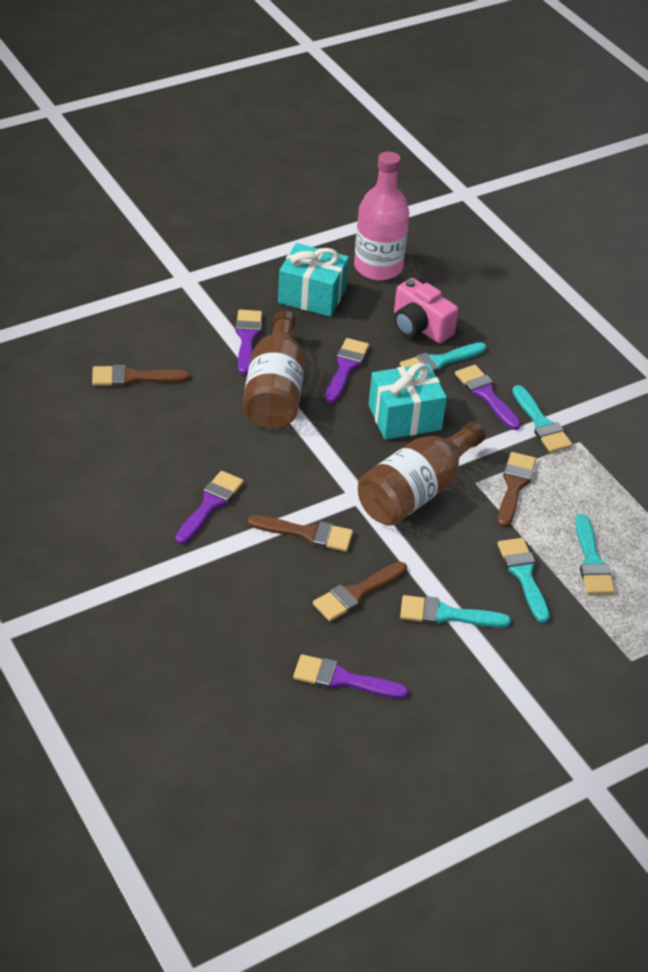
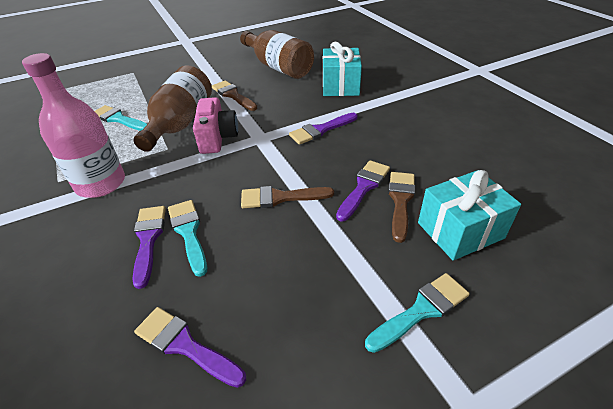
brown brush: 4 -> 3
purple brush: 5 -> 4
turquoise brush: 5 -> 3

